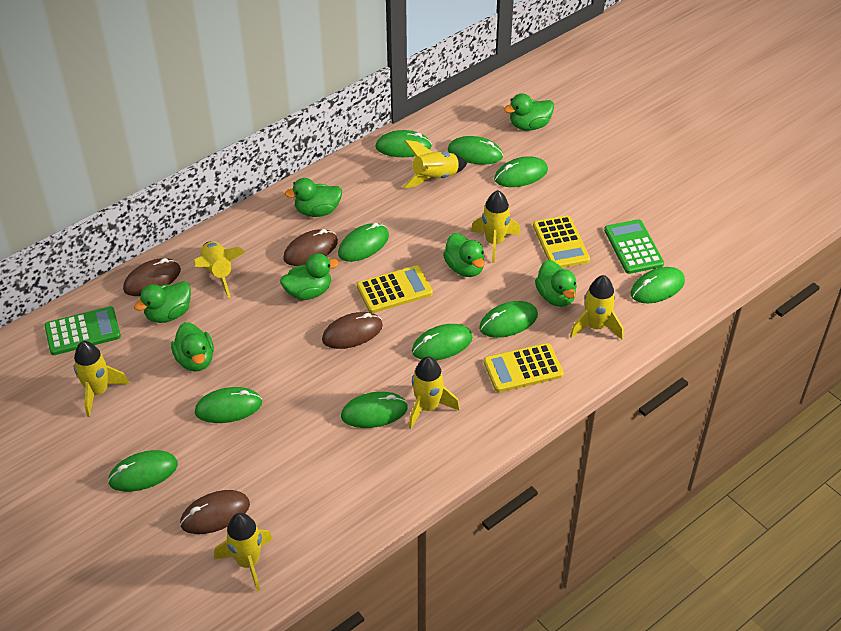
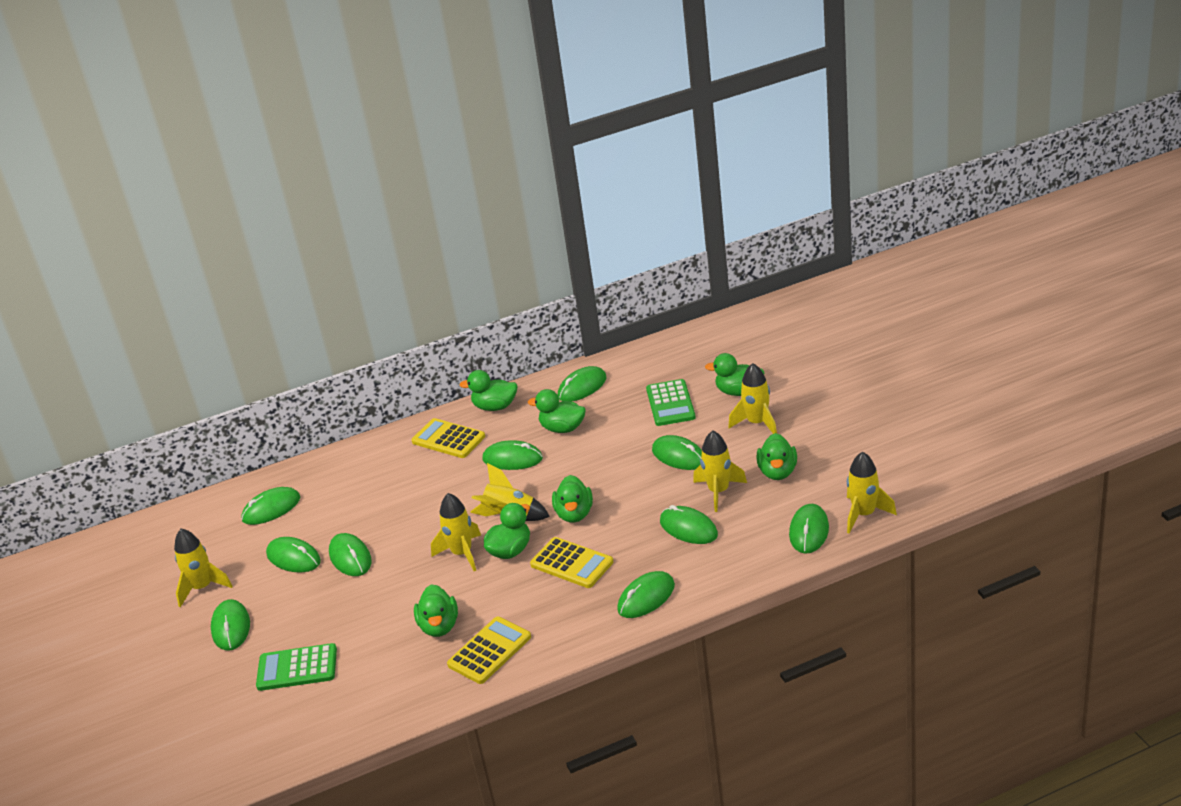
brown mouse: 4 -> 0
yellow rocket: 7 -> 6

